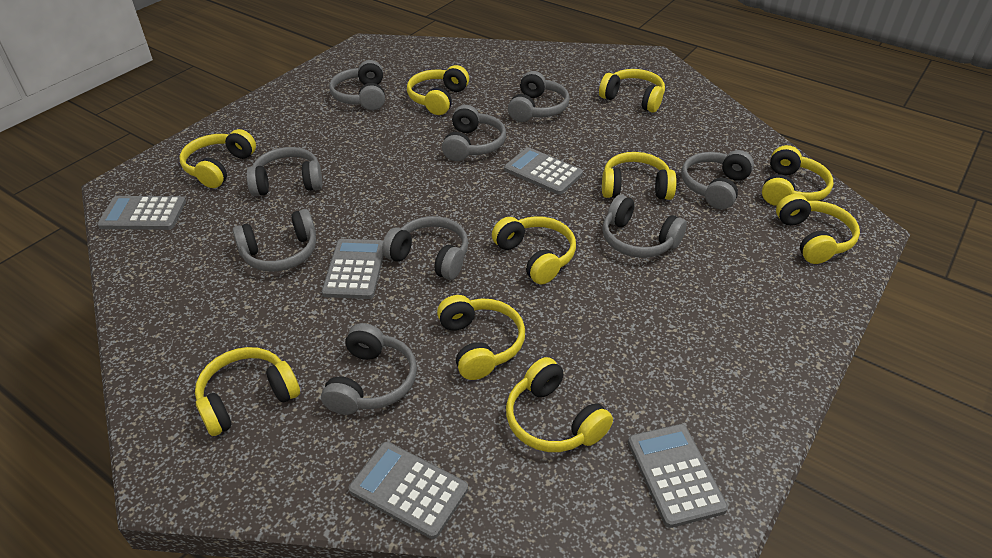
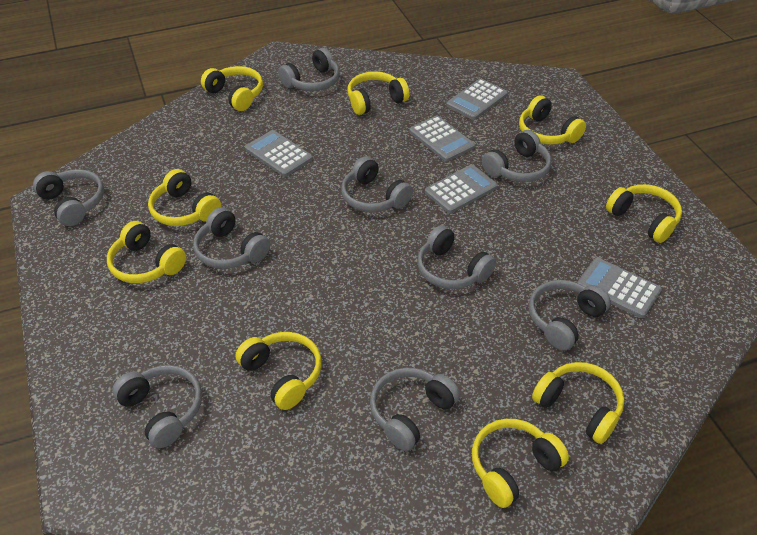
yellow headphones: 10 -> 9

